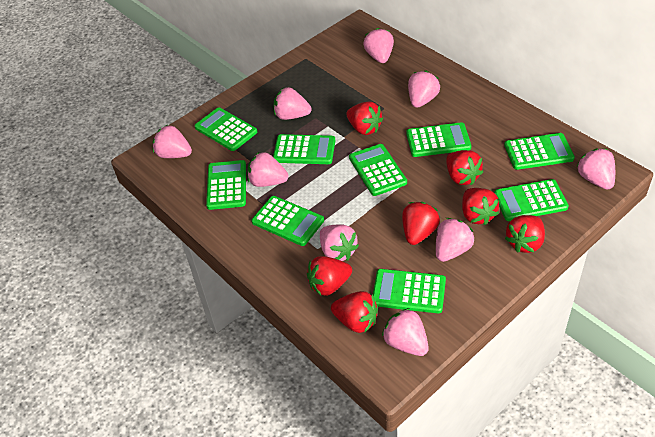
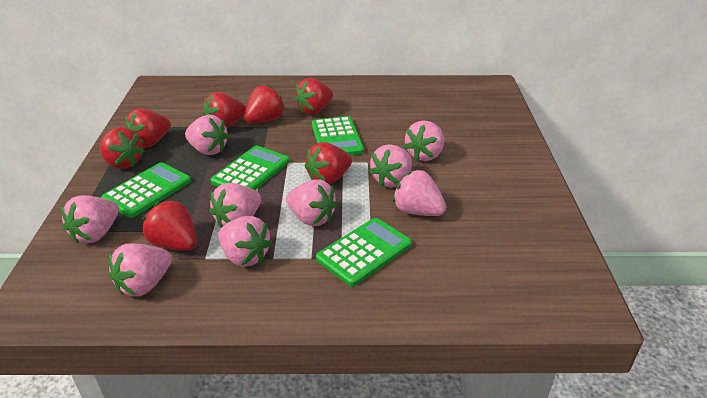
green calculator: 9 -> 4

